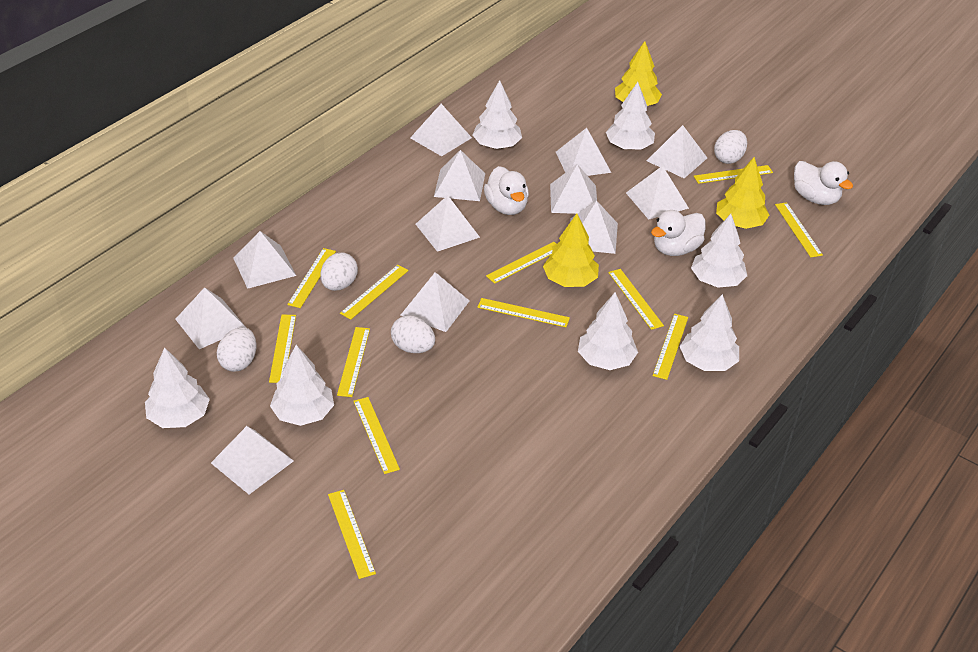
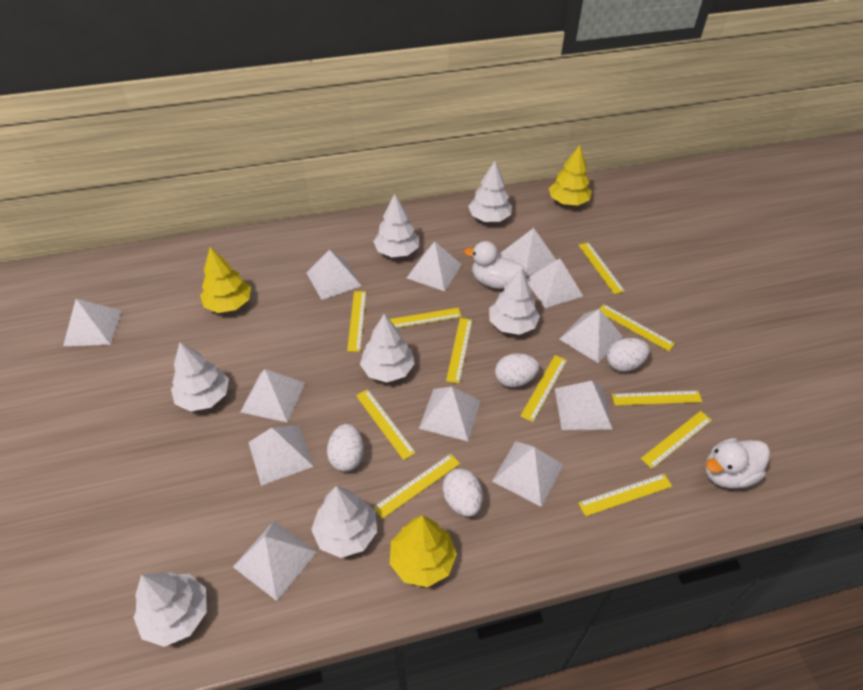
white duck: 3 -> 2
yellow ruler: 12 -> 11

